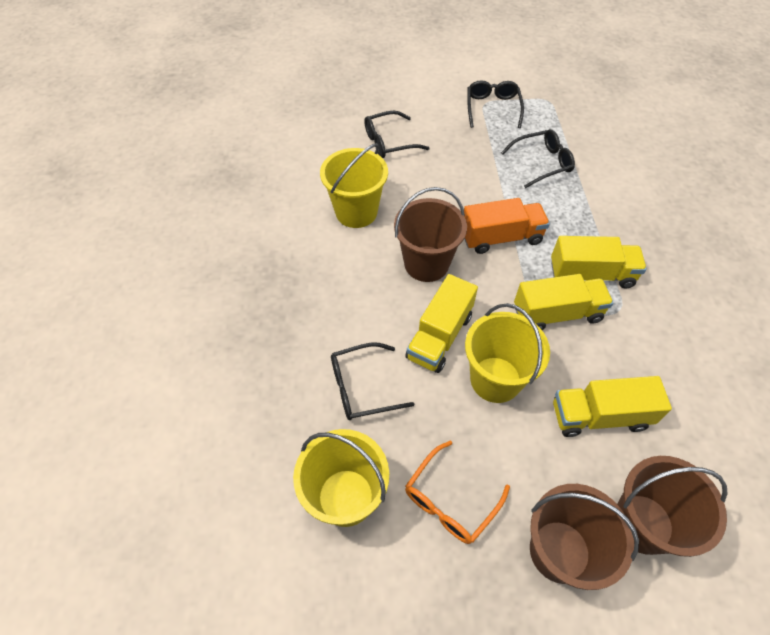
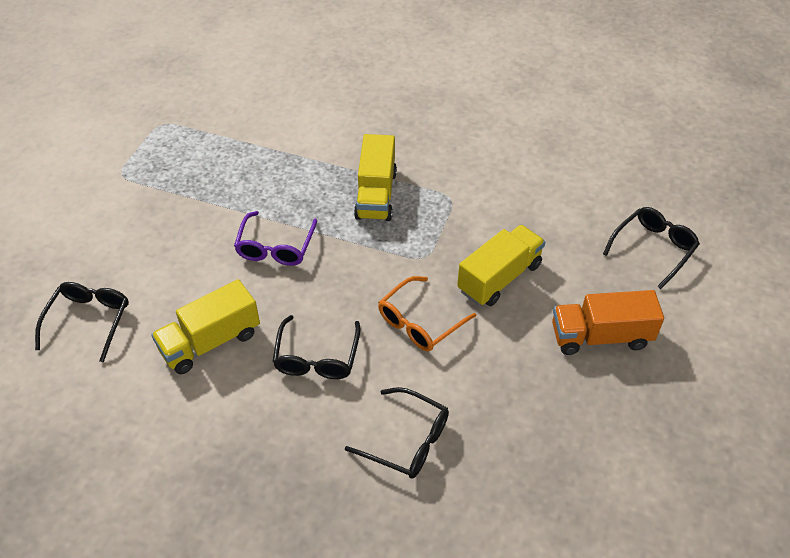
brown bucket: 3 -> 0
purple glasses: 0 -> 1
yellow bucket: 3 -> 0
yellow truck: 4 -> 3

